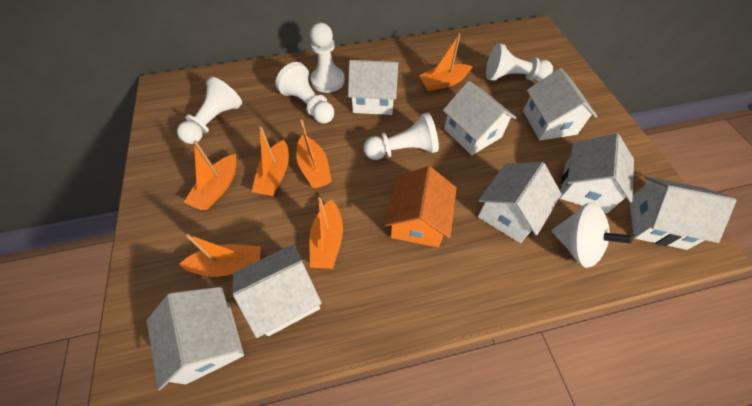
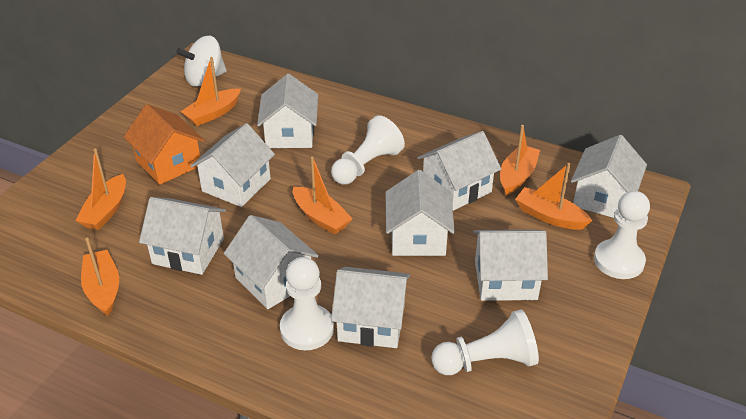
white house: 8 -> 9
white pawn: 5 -> 4

